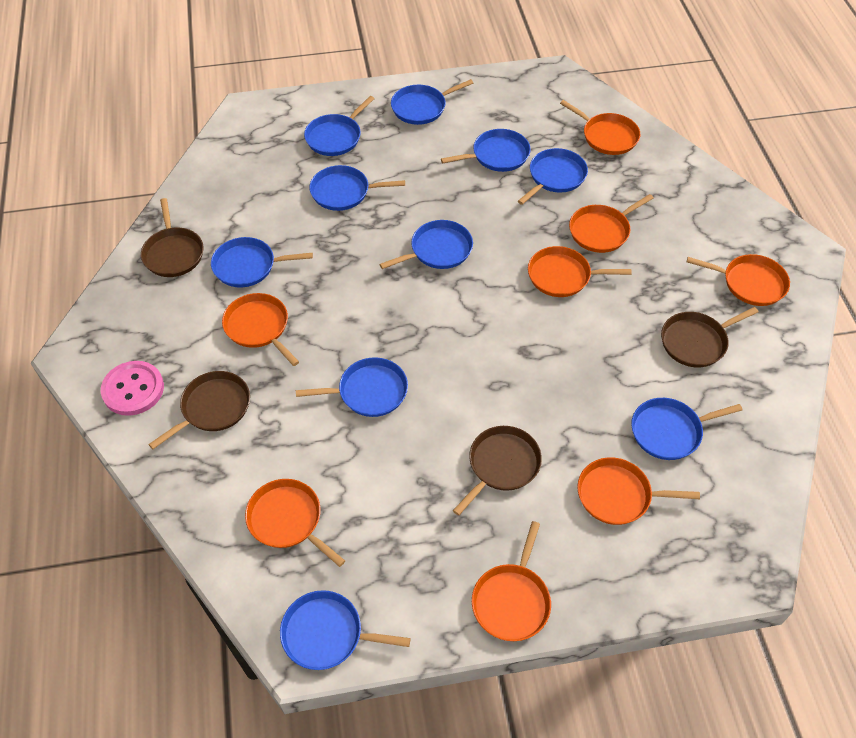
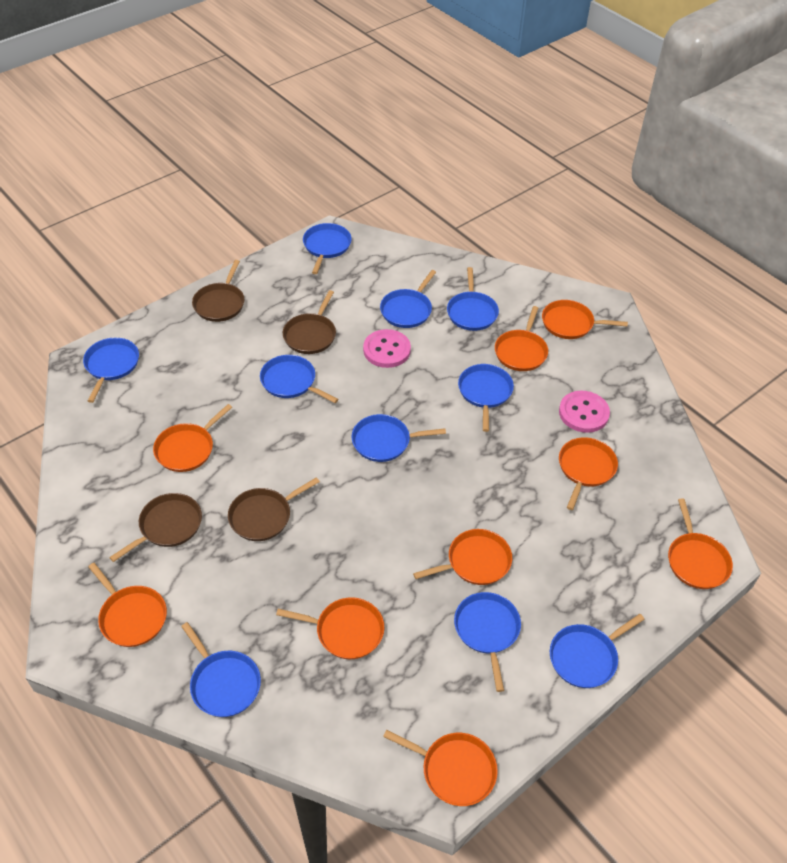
orange pan: 8 -> 9
pink button: 1 -> 2

